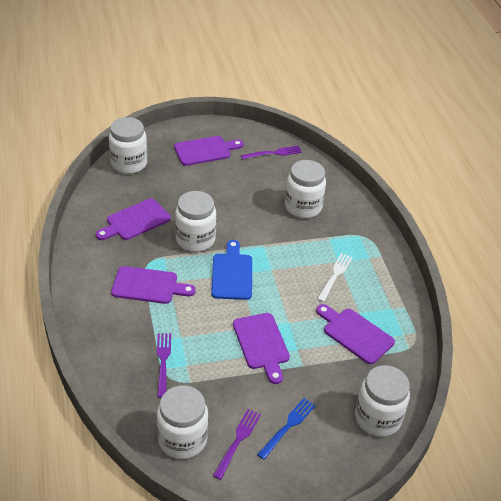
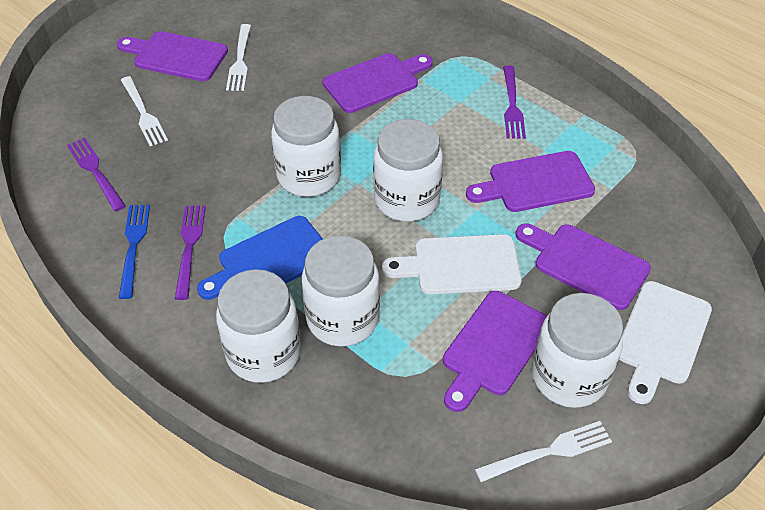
white cutting board: 0 -> 2
white fork: 1 -> 3

